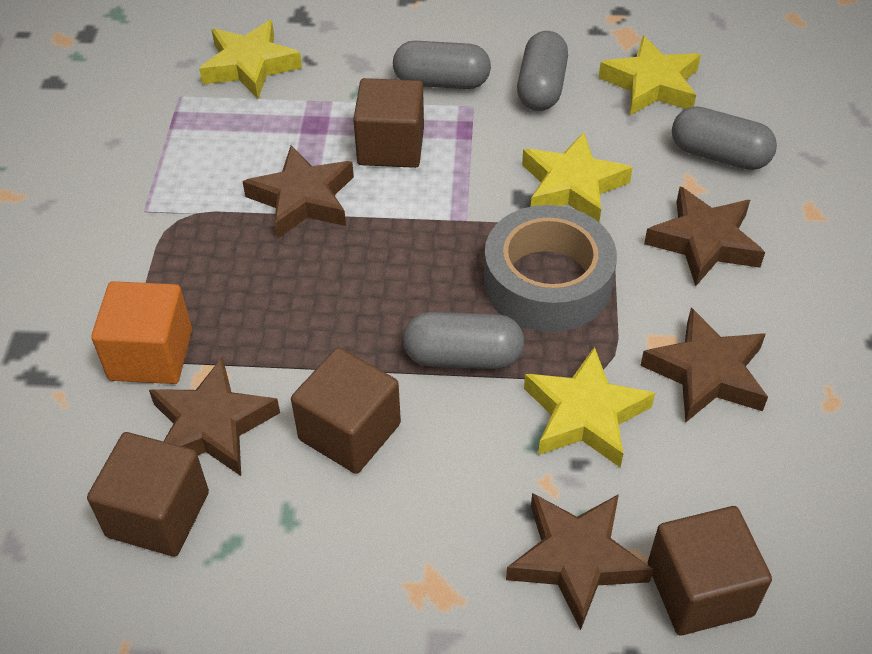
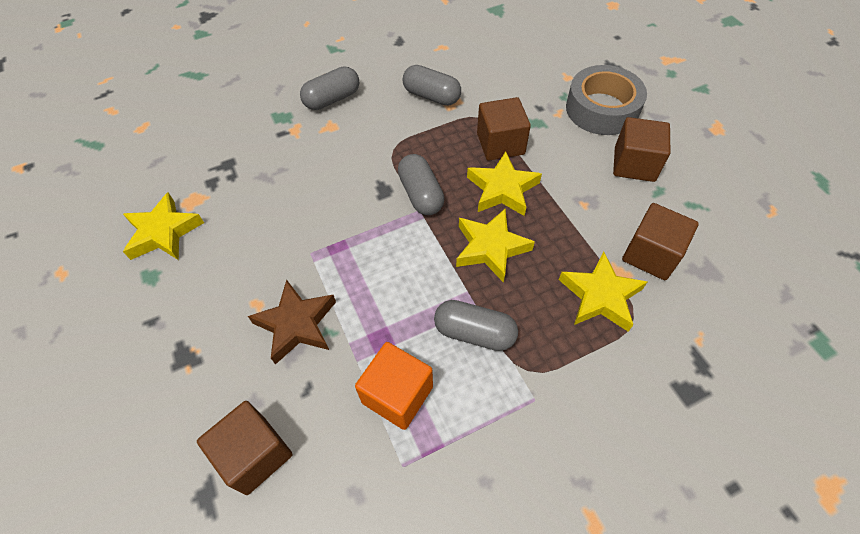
brown star: 5 -> 1

